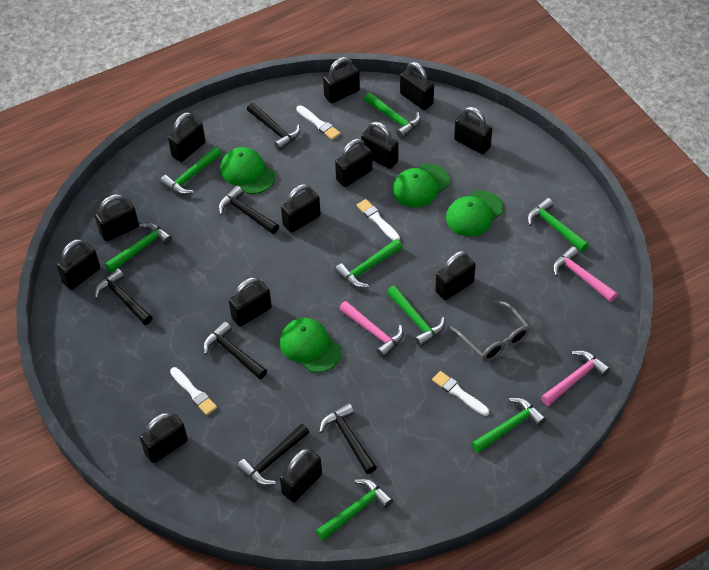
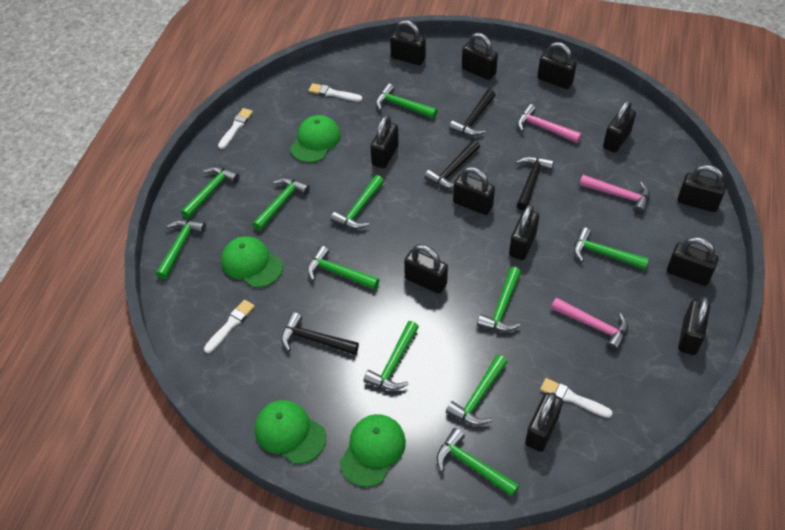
black hammer: 6 -> 4
black padlock: 13 -> 12
green hammer: 8 -> 11
grey glasses: 1 -> 0

